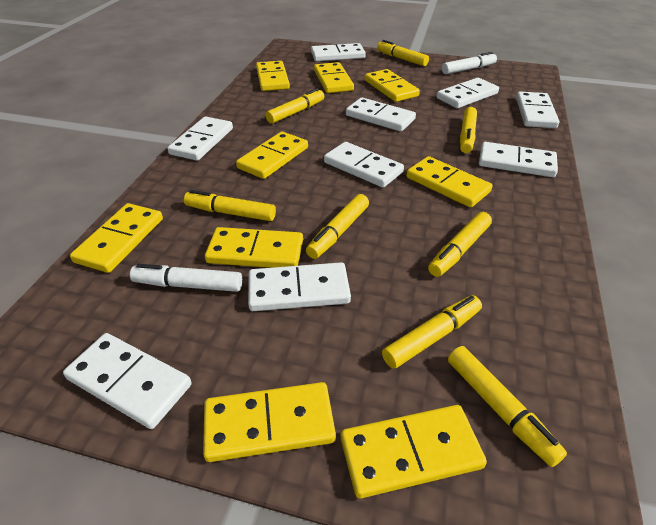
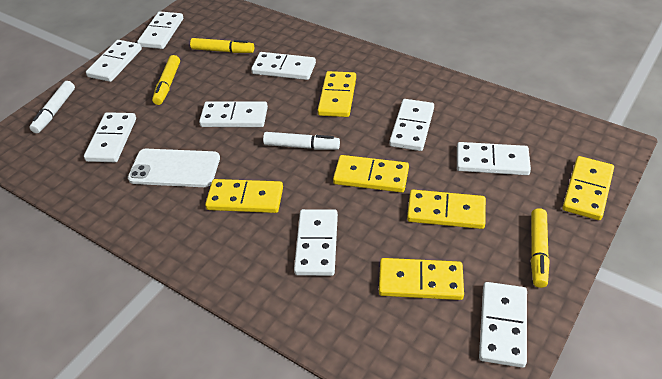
white phone: 0 -> 1
yellow domino: 9 -> 6
yellow marker: 8 -> 3

